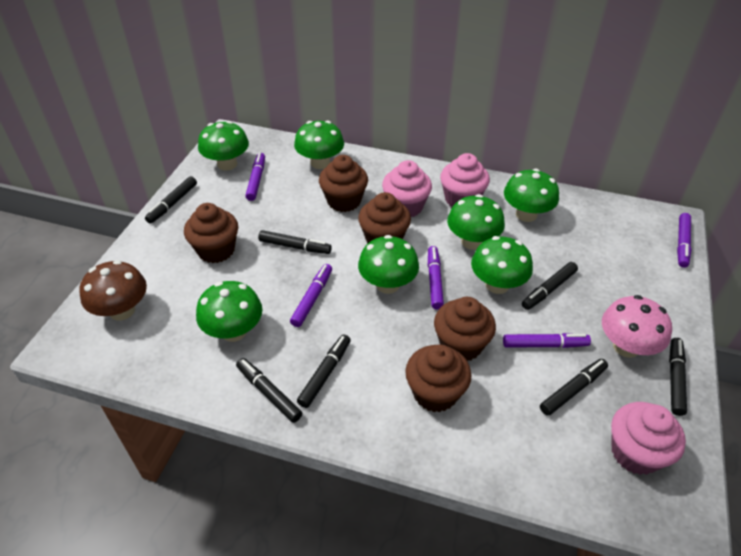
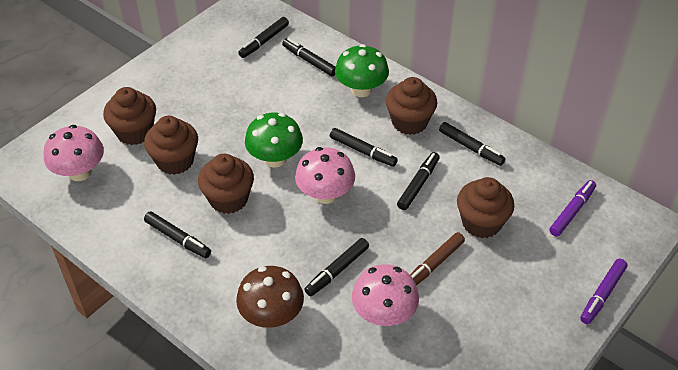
brown marker: 0 -> 1
green mushroom: 7 -> 2
pink cupcake: 3 -> 0
pink mushroom: 1 -> 3
purple marker: 5 -> 2

